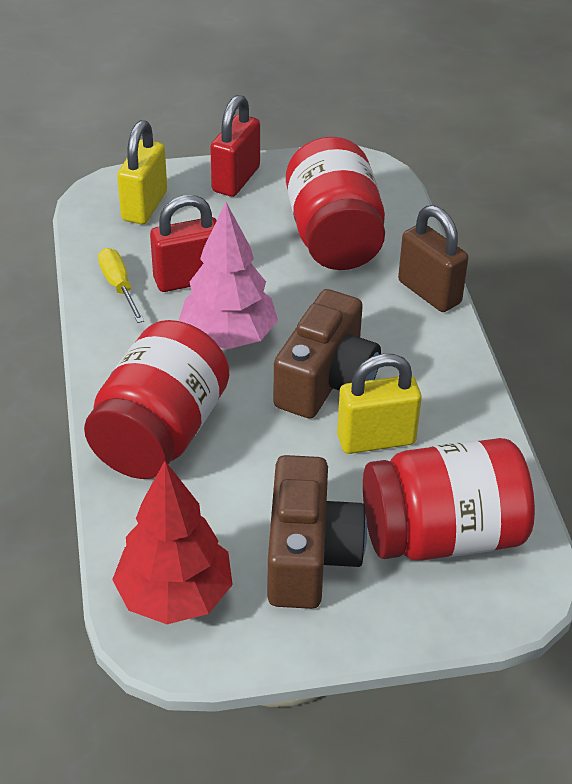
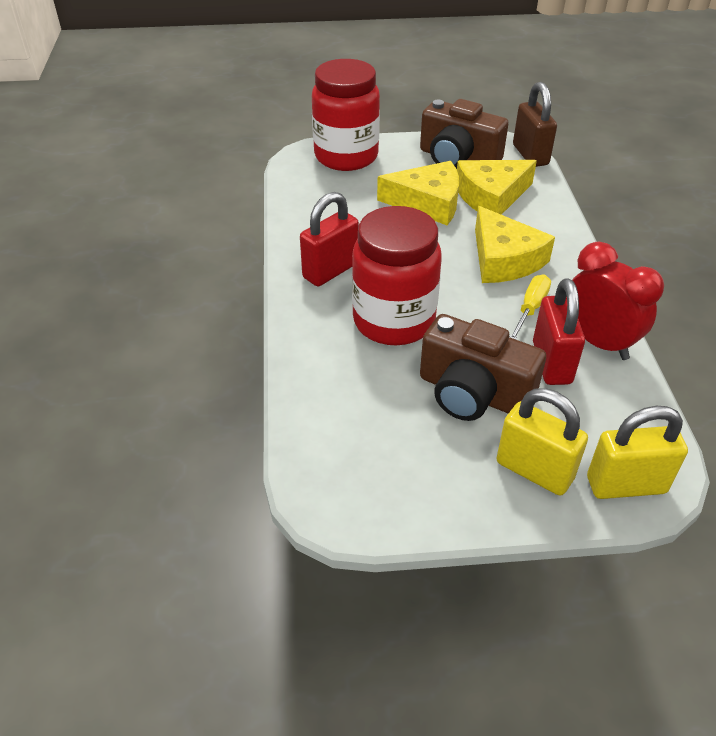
pink tree: 1 -> 0
red clock: 0 -> 1
red jar: 3 -> 2
red tree: 1 -> 0
yellow cheese: 0 -> 3

